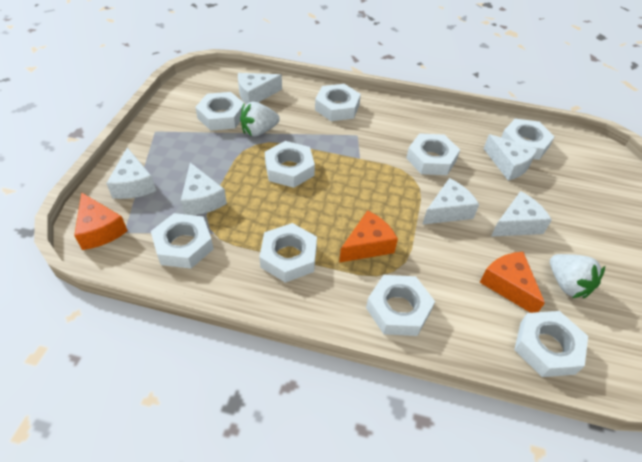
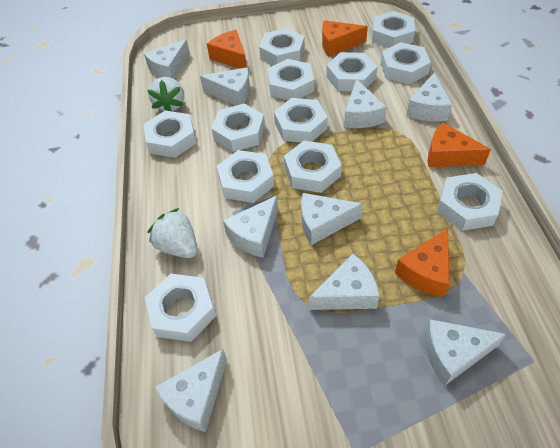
orange cheese: 3 -> 4
white cheese: 6 -> 9
white nut: 9 -> 12

